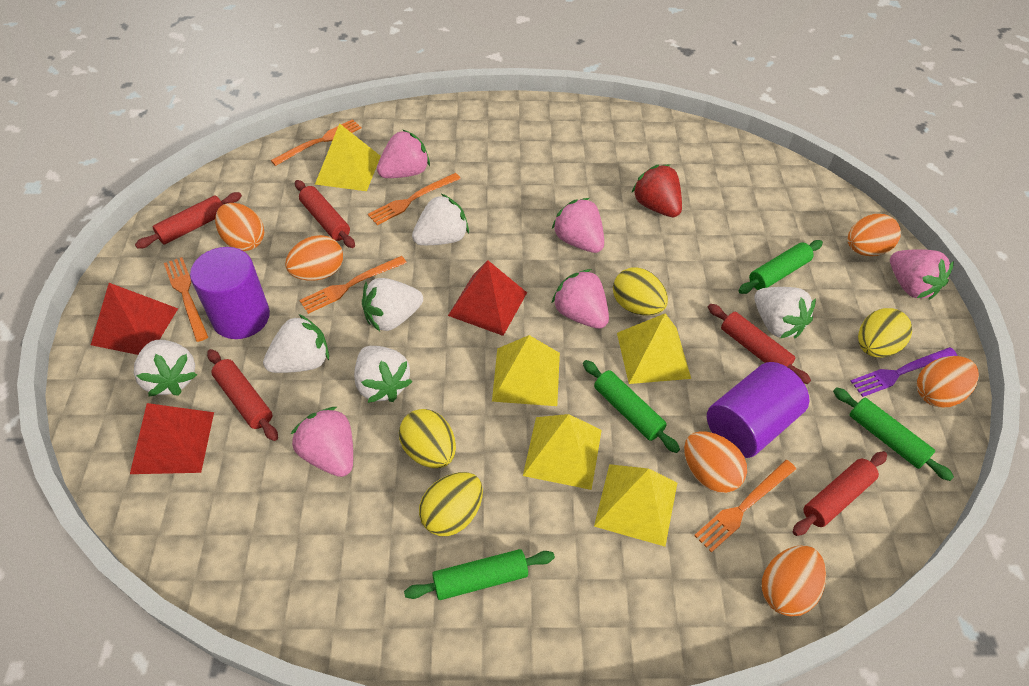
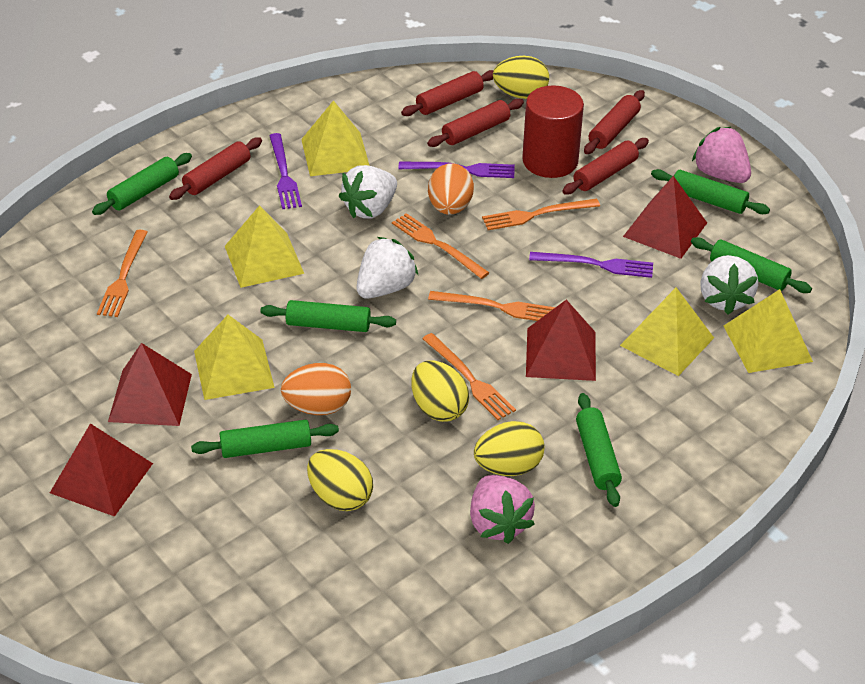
green rolling pin: 4 -> 6
orange egg: 6 -> 2
pink strawberry: 5 -> 2
purple cylinder: 2 -> 0
purple fork: 1 -> 3
red cylinder: 0 -> 1
red pyramid: 3 -> 4
red strawberry: 1 -> 0
white strawberry: 6 -> 3

